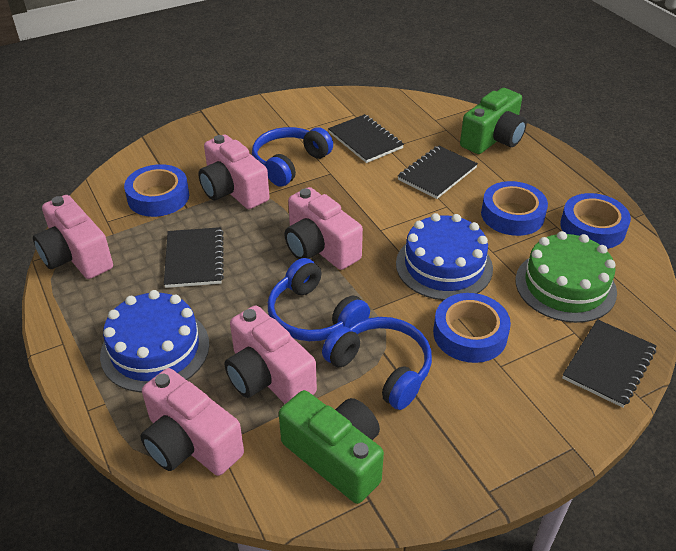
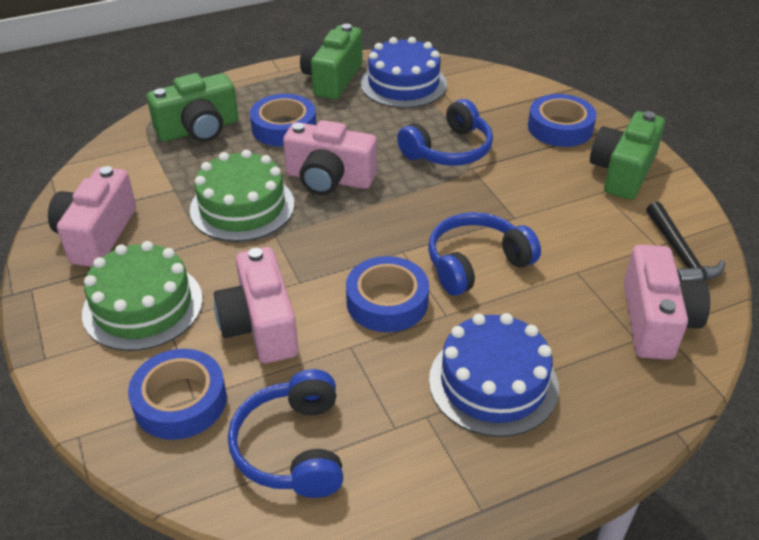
black hammer: 0 -> 1
black notebook: 4 -> 0
green cake: 1 -> 2
green camera: 2 -> 3
pink camera: 5 -> 4

